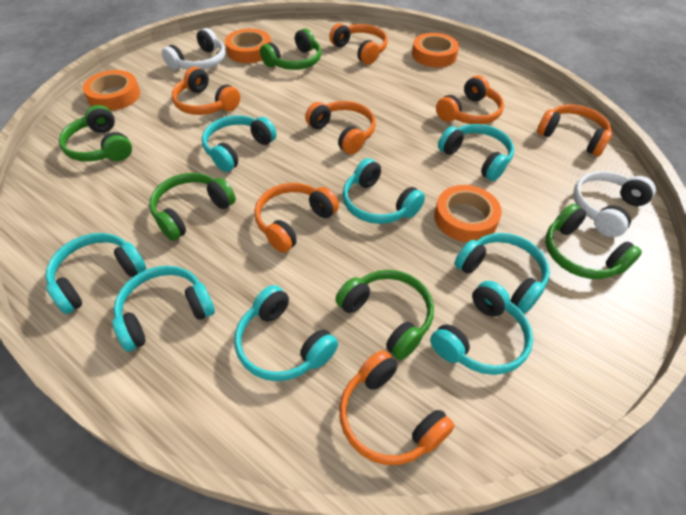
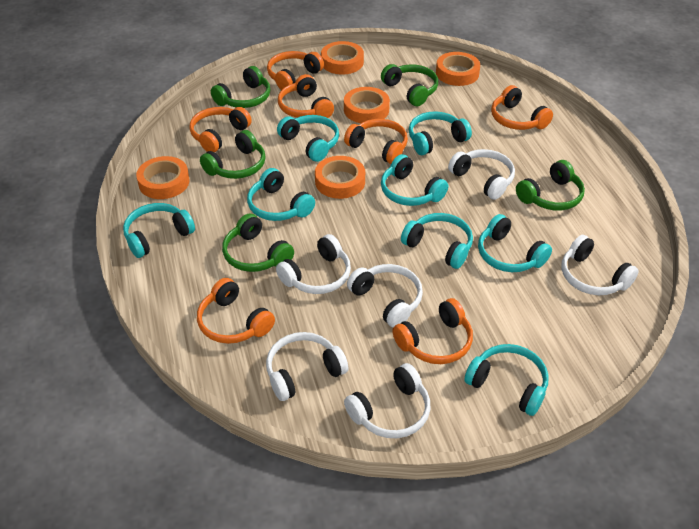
orange tape: 4 -> 5
white headphones: 2 -> 6

